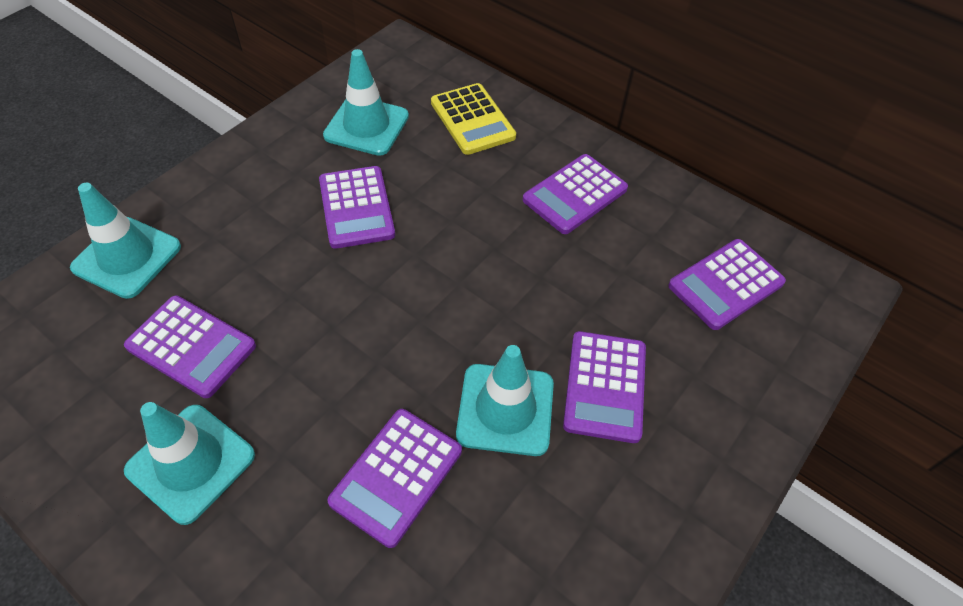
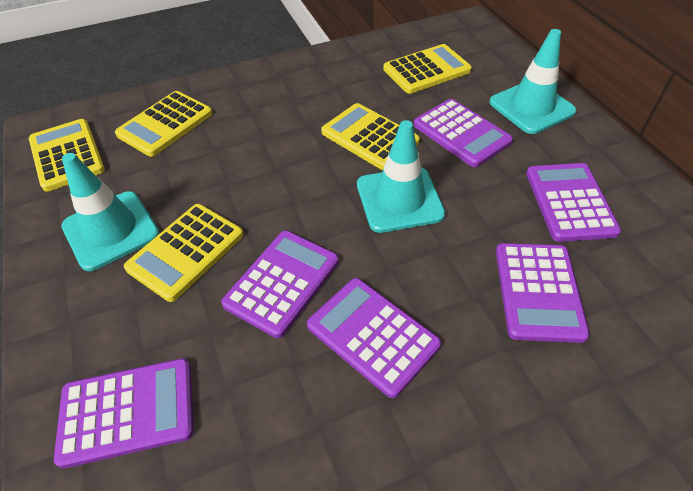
turquoise traffic cone: 4 -> 3
yellow calculator: 1 -> 5

